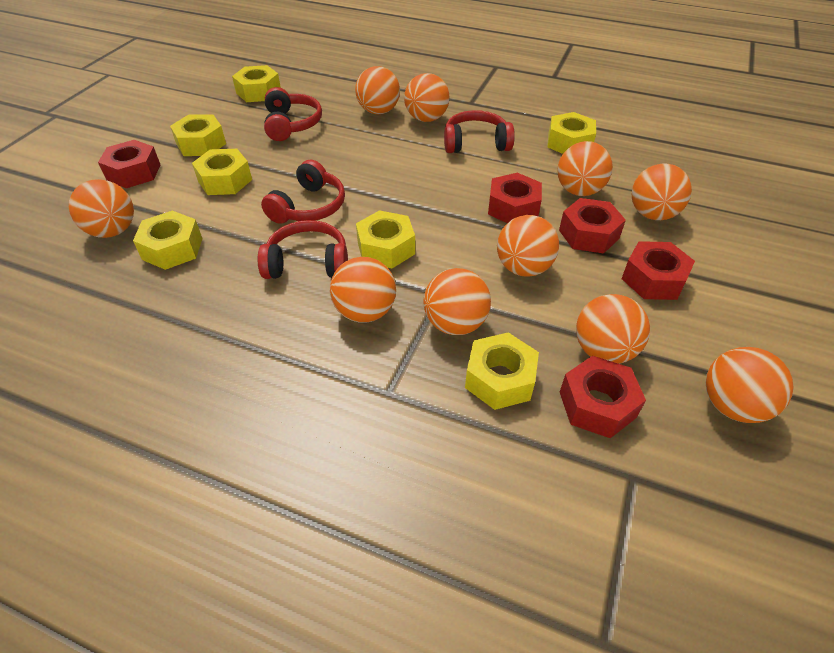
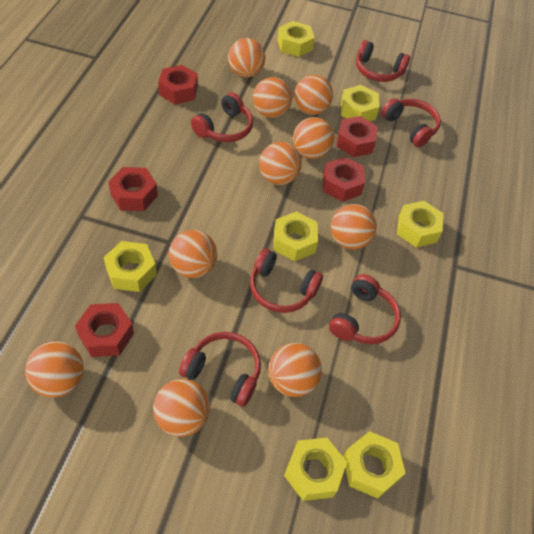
red headphones: 4 -> 6

